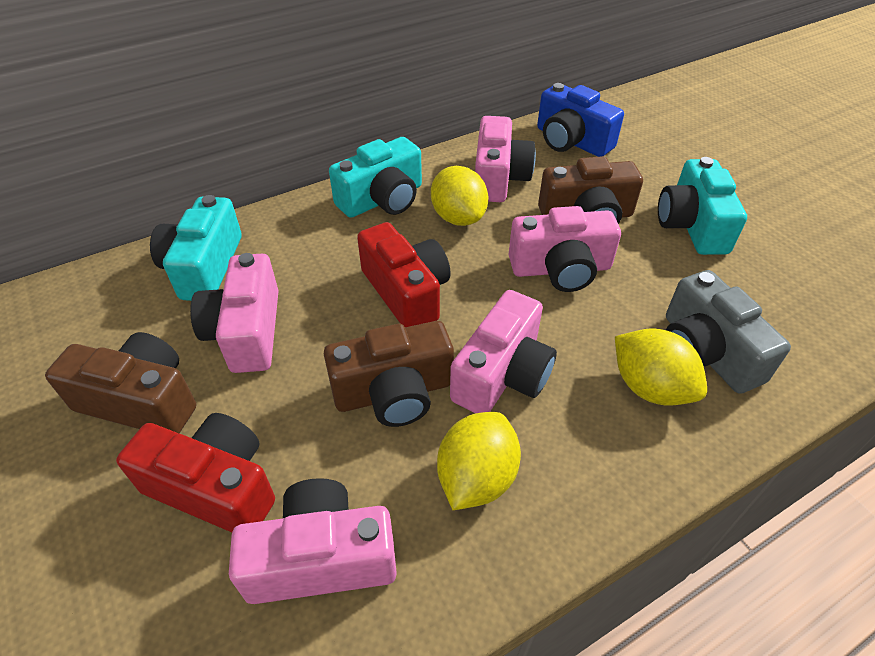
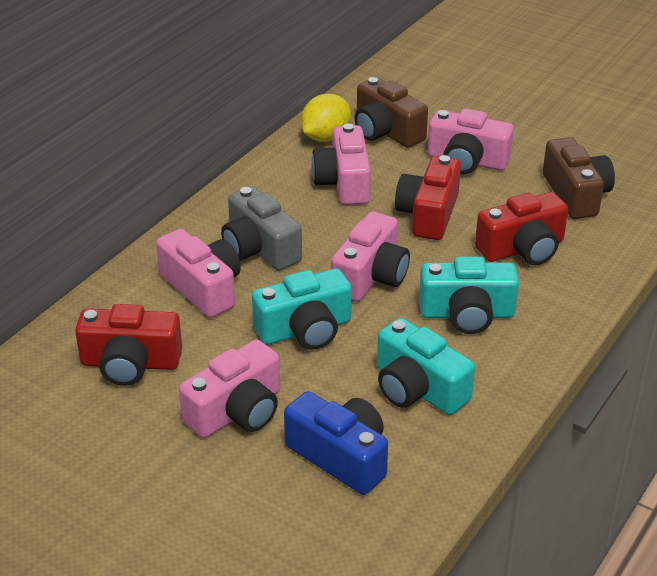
brown camera: 3 -> 2
red camera: 2 -> 3
yellow lemon: 3 -> 1

